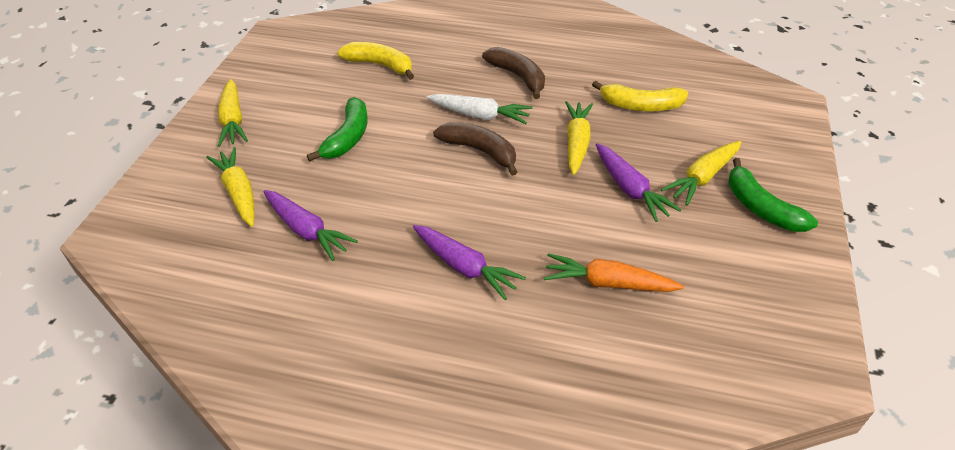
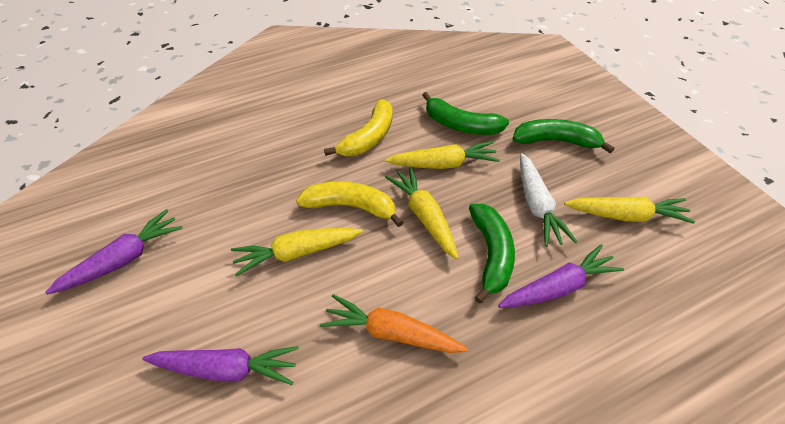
brown banana: 2 -> 0
green banana: 2 -> 3

